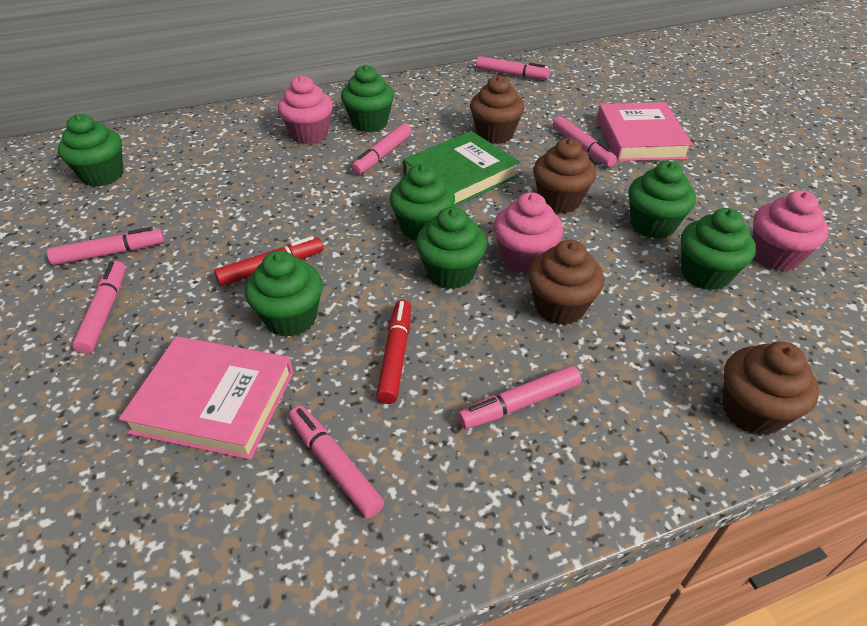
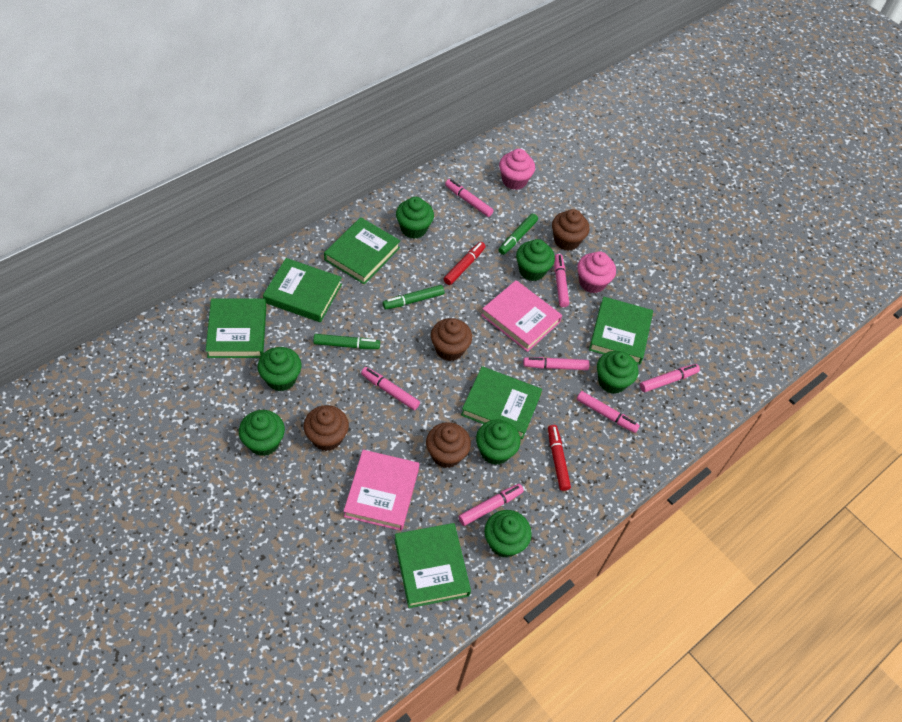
green book: 1 -> 6
green marker: 0 -> 3
pink cupcake: 3 -> 2

